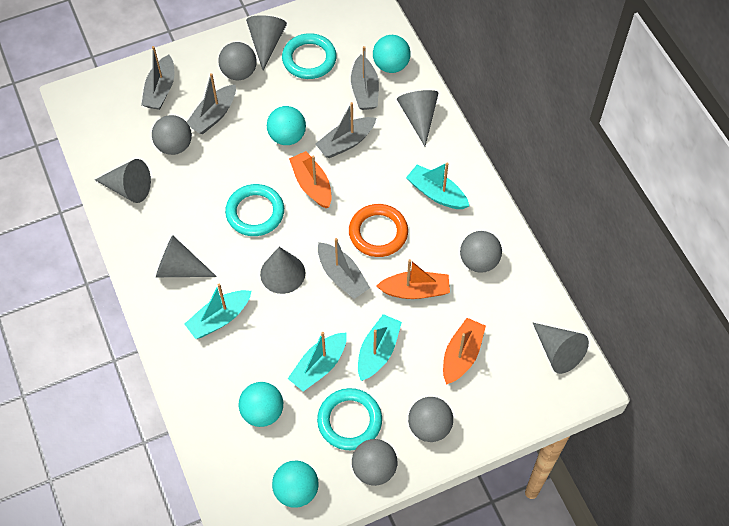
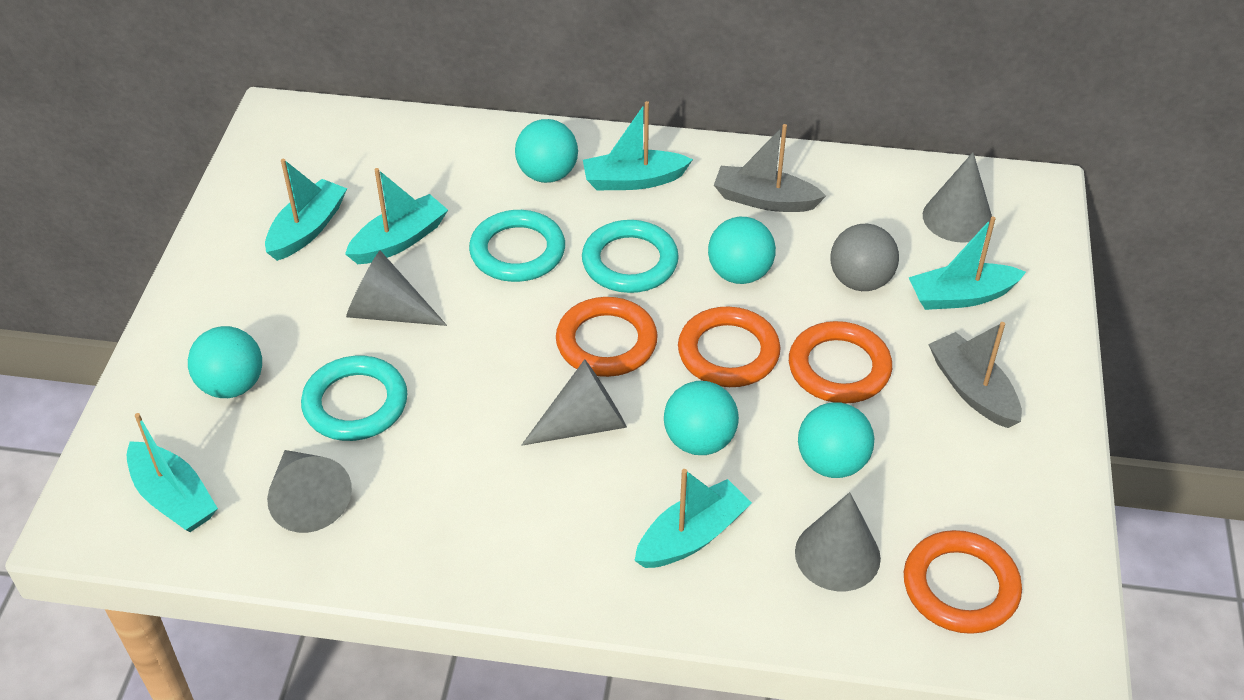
grey ball: 5 -> 1
grey boat: 5 -> 2
grey cone: 6 -> 5
orange boat: 3 -> 0
orange ring: 1 -> 4
turquoise ball: 4 -> 5
turquoise boat: 4 -> 6

